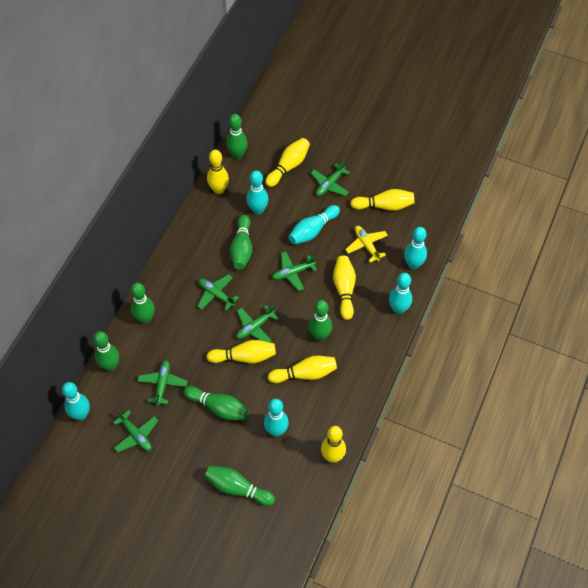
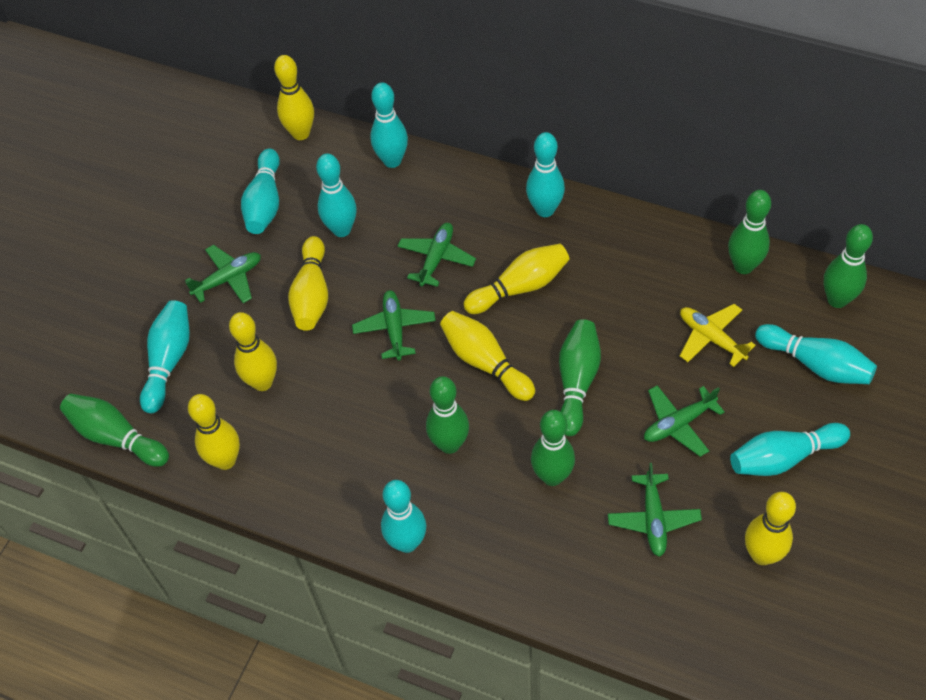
green bowling pin: 7 -> 6
green plane: 6 -> 5
turquoise bowling pin: 6 -> 8

